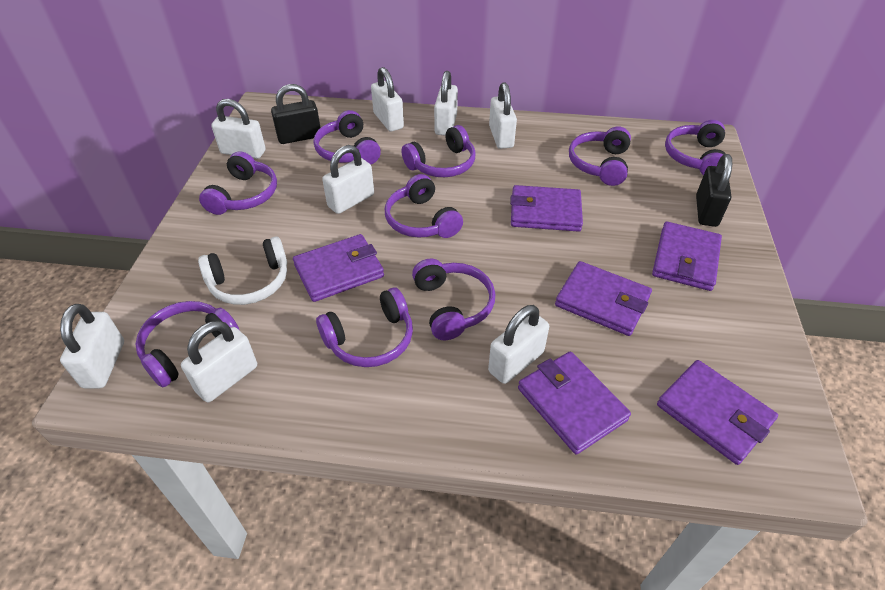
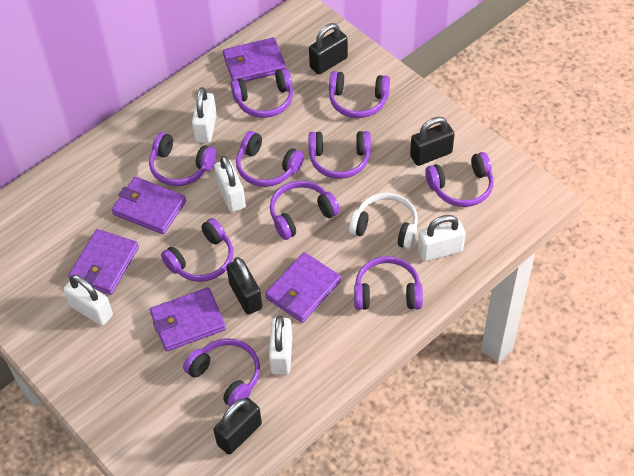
black padlock: 2 -> 4
purple headphones: 9 -> 10
purple wallet: 6 -> 5
white padlock: 8 -> 5

